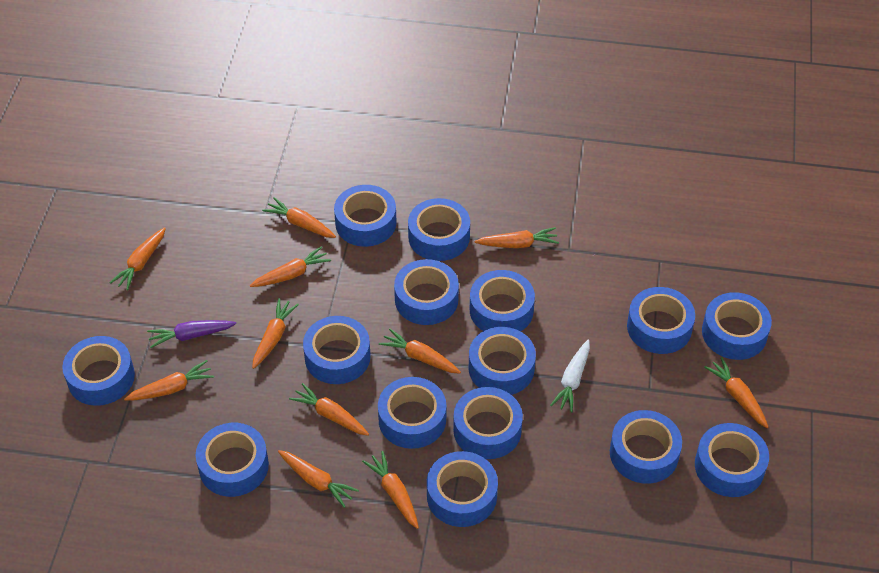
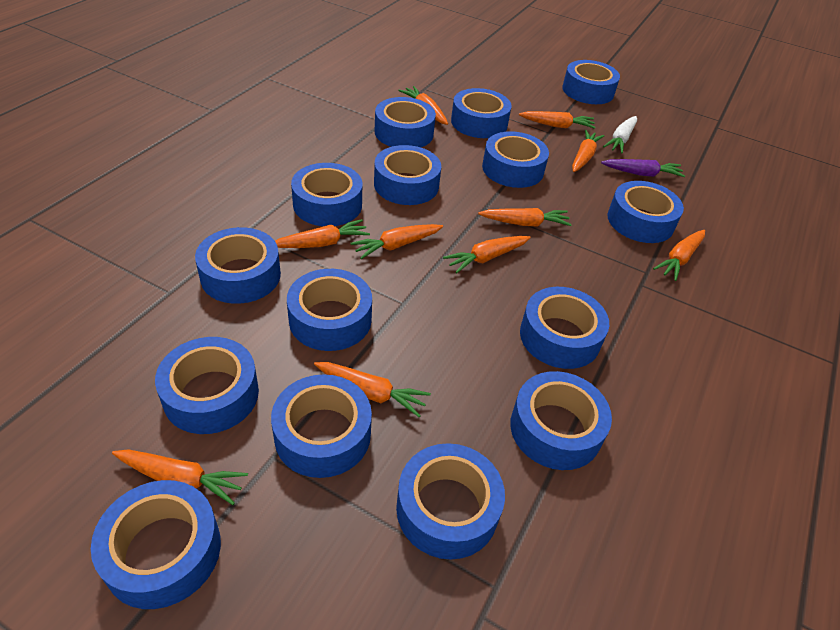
orange carrot: 11 -> 10

